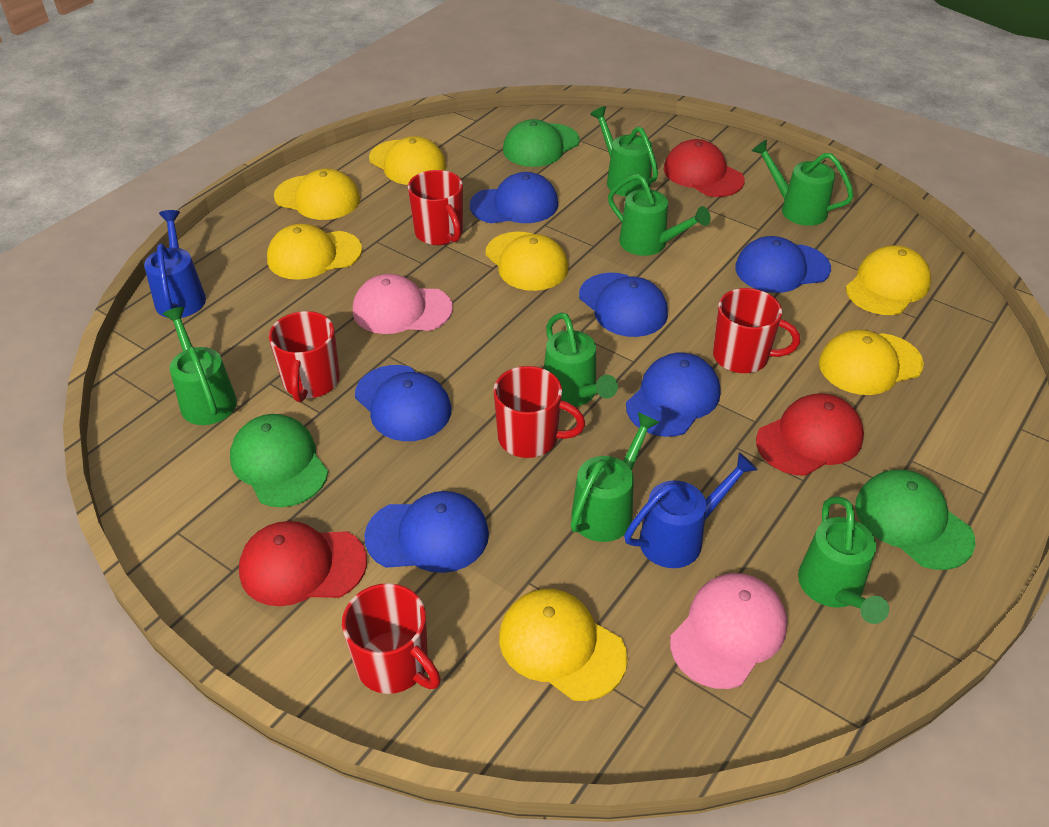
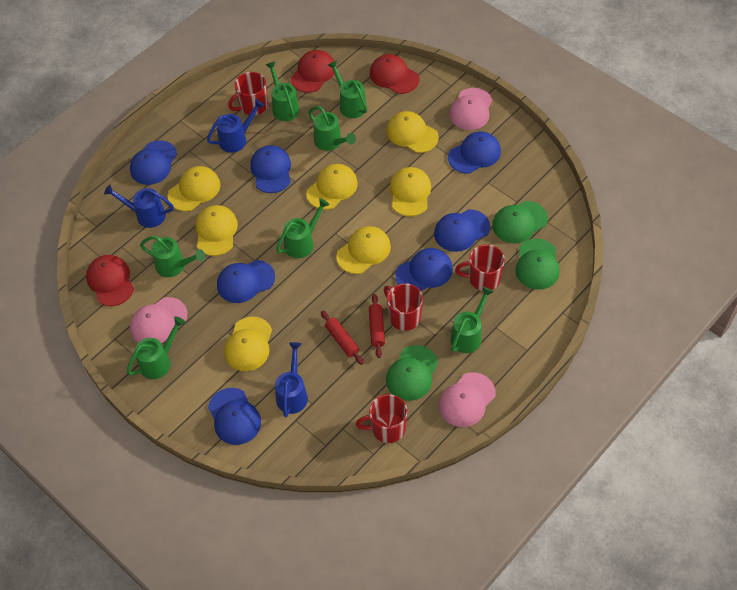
blue cap: 6 -> 7
blue watering can: 2 -> 3
pink cap: 2 -> 3
red mug: 5 -> 4
red rolling pin: 0 -> 2

